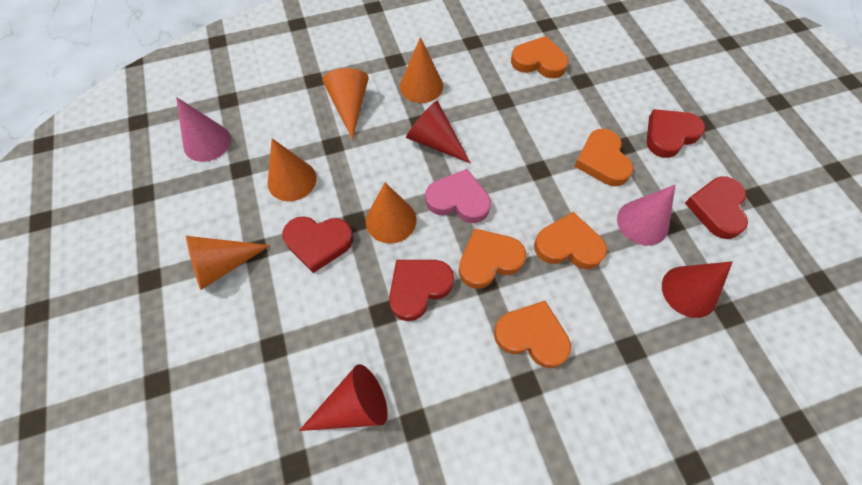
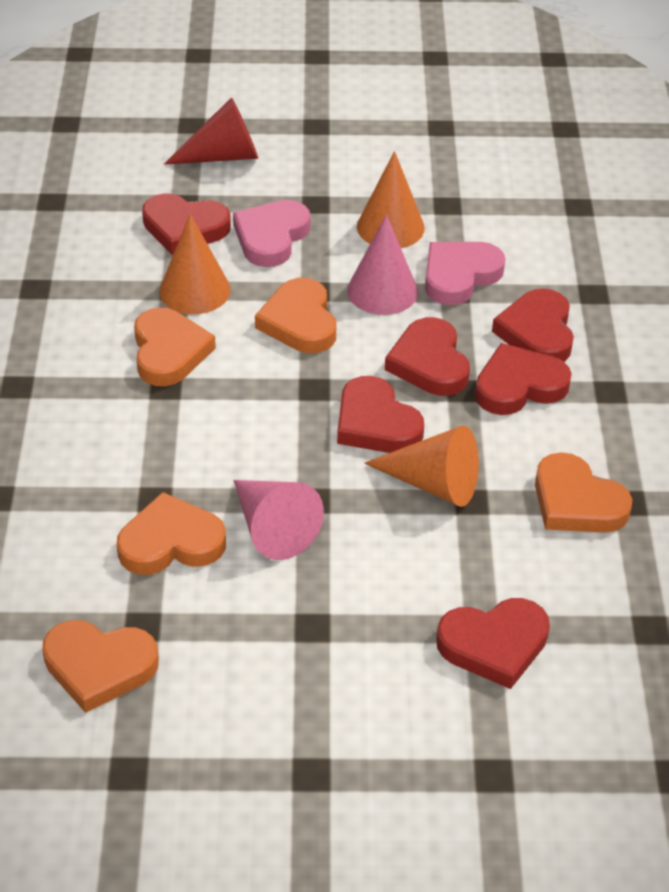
orange cone: 5 -> 3
pink heart: 1 -> 2
red cone: 3 -> 1
red heart: 4 -> 6

